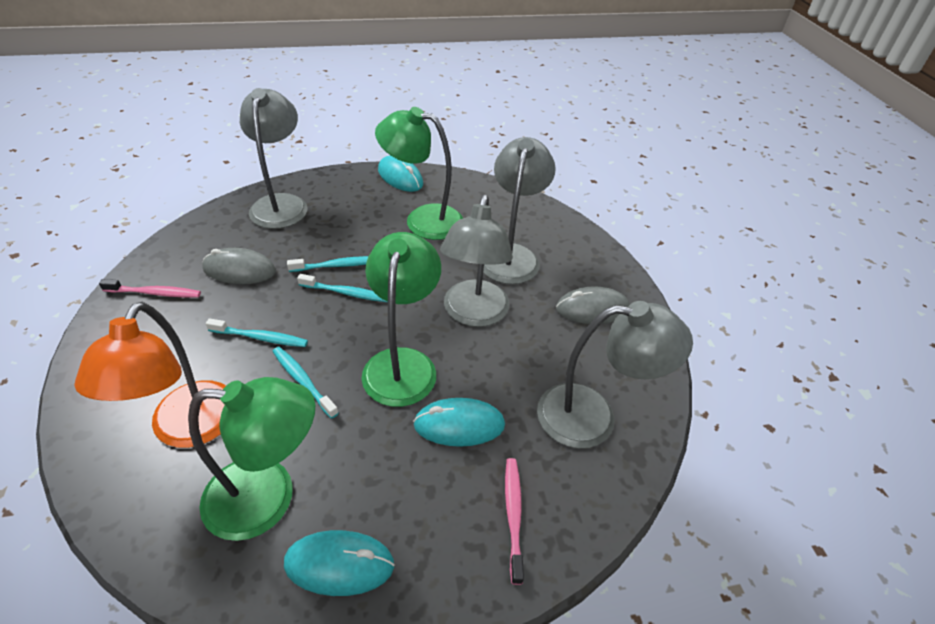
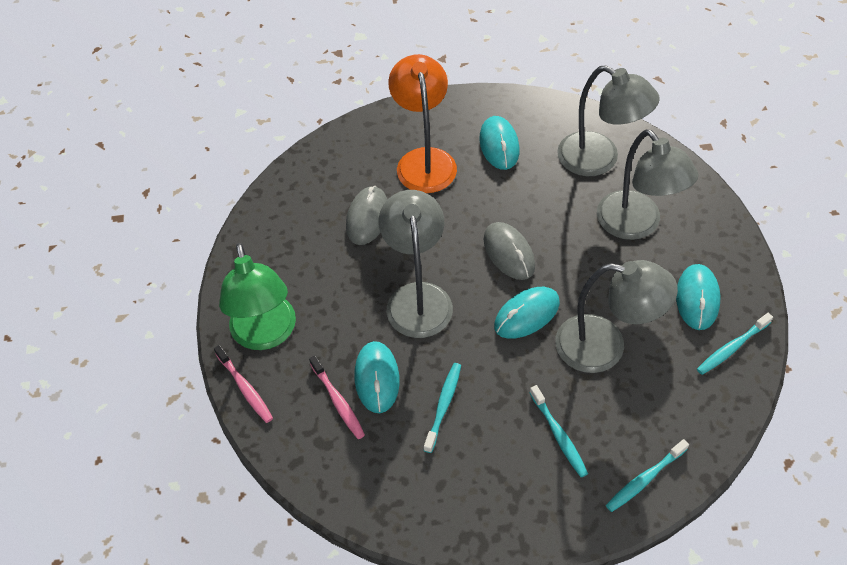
green lamp: 3 -> 1
turquoise mouse: 3 -> 4

